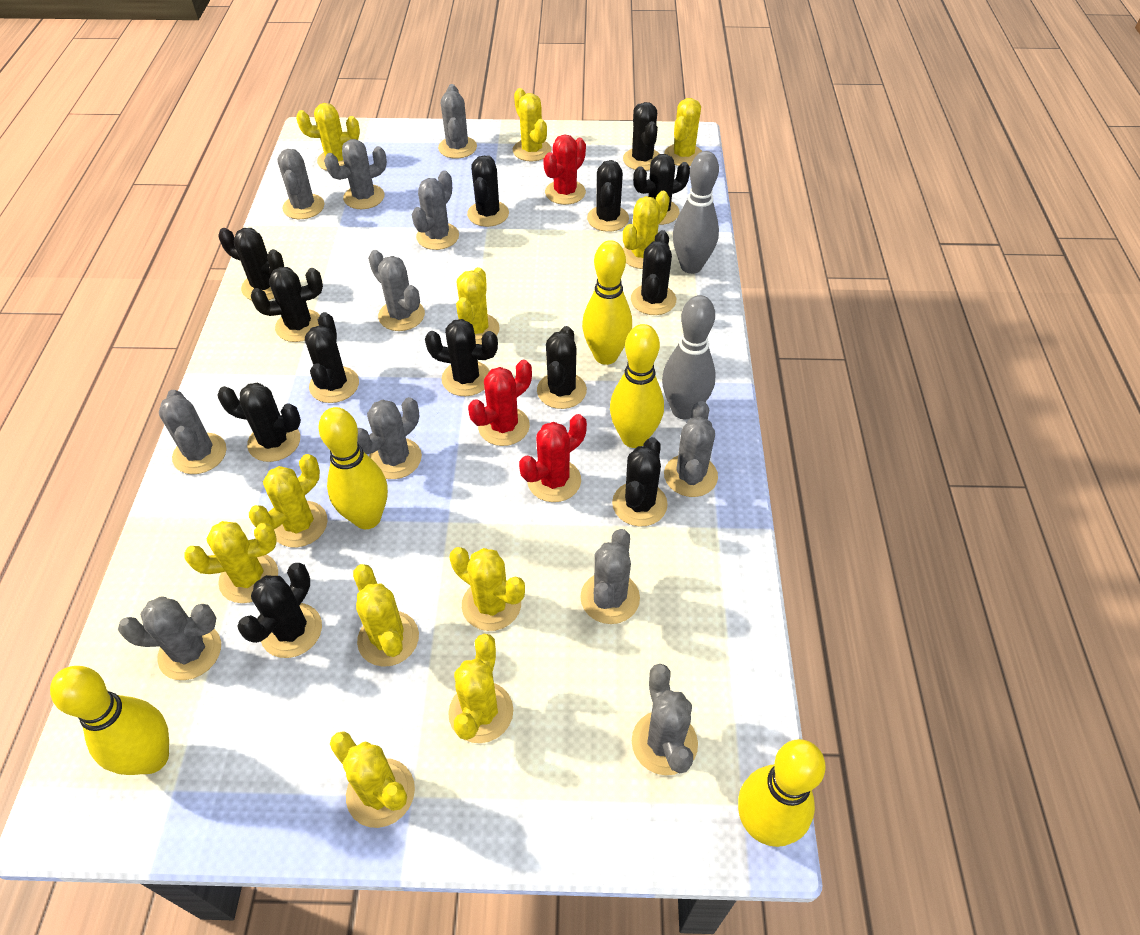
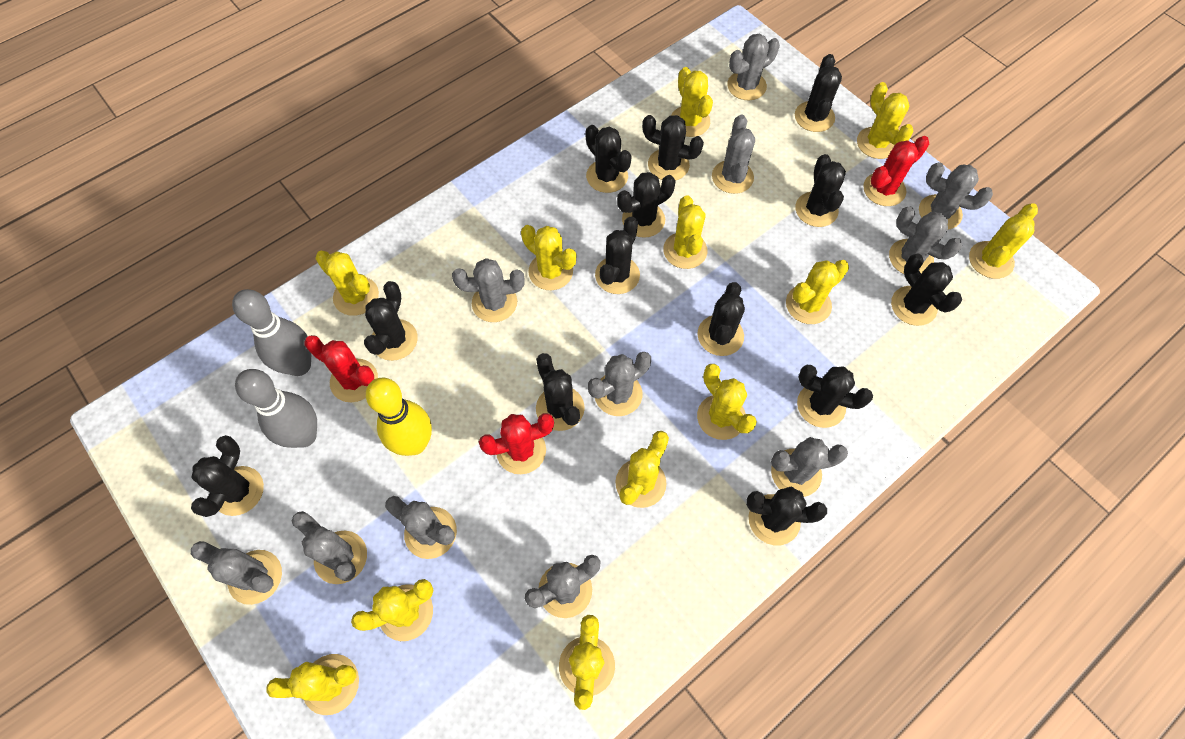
yellow bowling pin: 5 -> 1
yellow cactus: 11 -> 12

